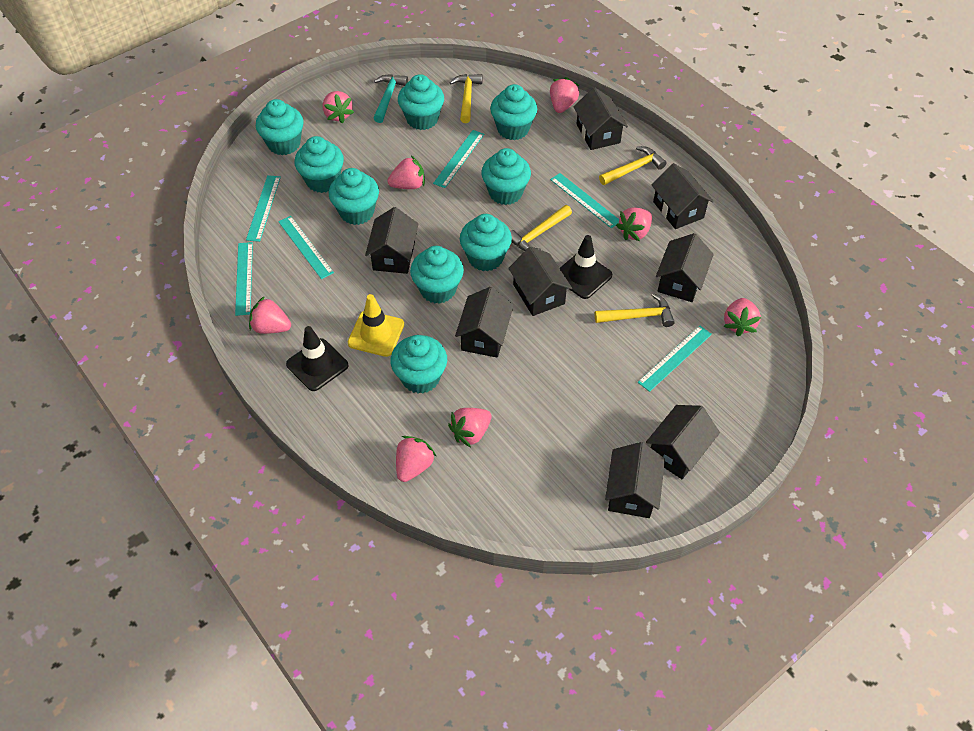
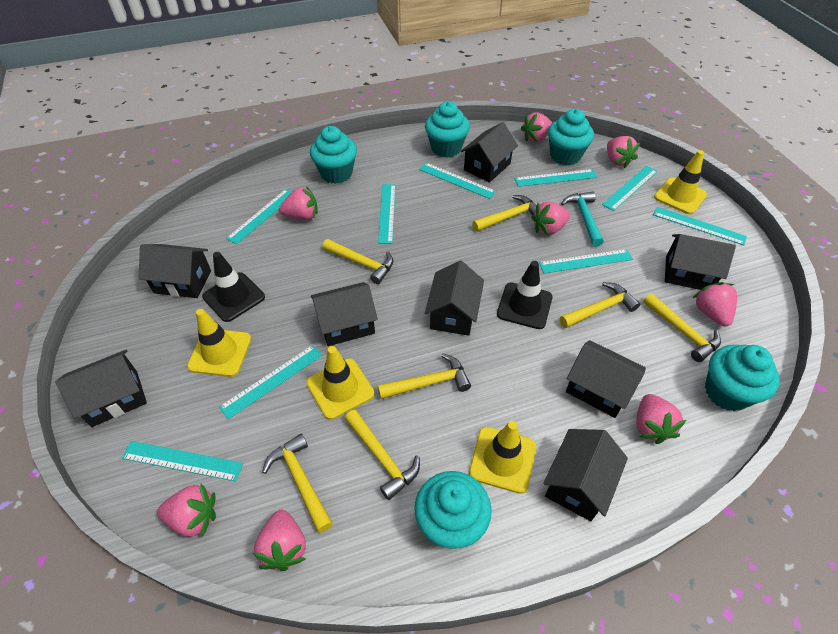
turquoise cupcake: 9 -> 5
turquoise ruler: 6 -> 9
yellow hammer: 4 -> 7
yellow traffic cone: 1 -> 4

